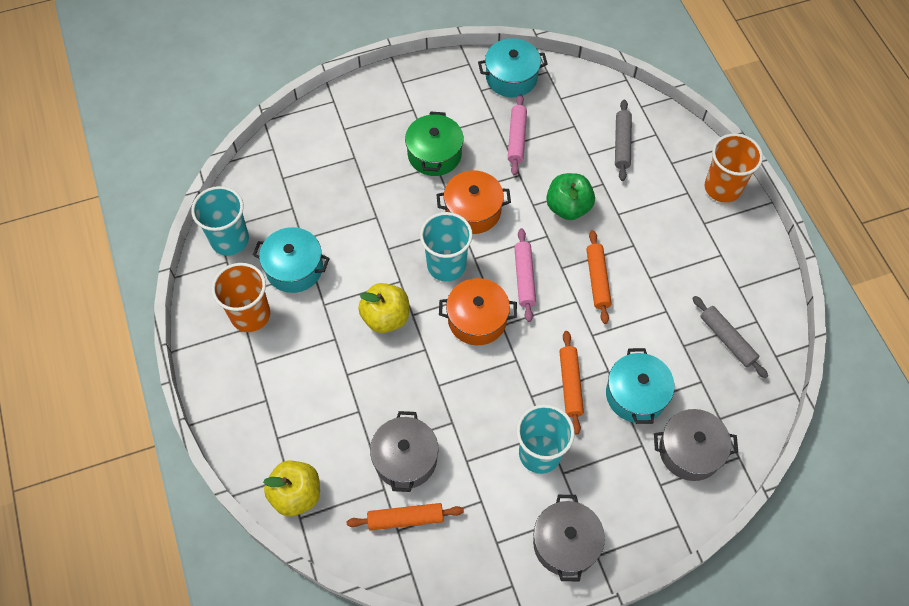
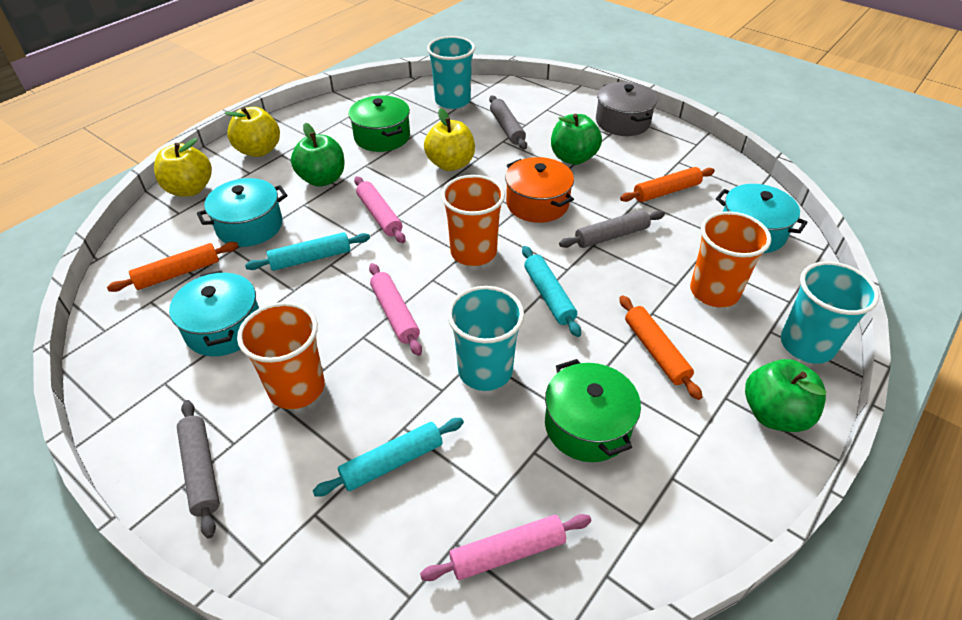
green apple: 1 -> 3
green pot: 1 -> 2
grey pot: 3 -> 1
grey rolling pin: 2 -> 3
orange cup: 2 -> 3
orange pot: 2 -> 1
pink rolling pin: 2 -> 3
turquoise rolling pin: 0 -> 3
yellow apple: 2 -> 3

